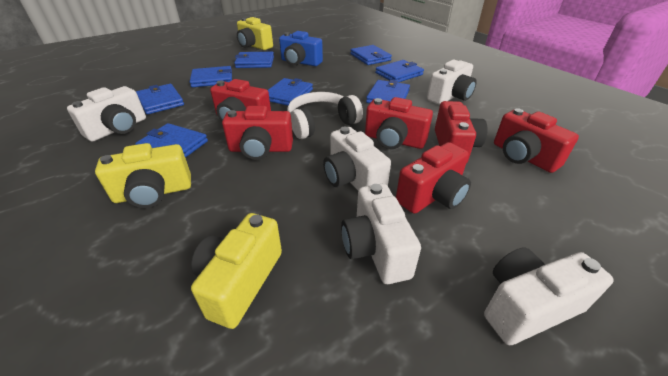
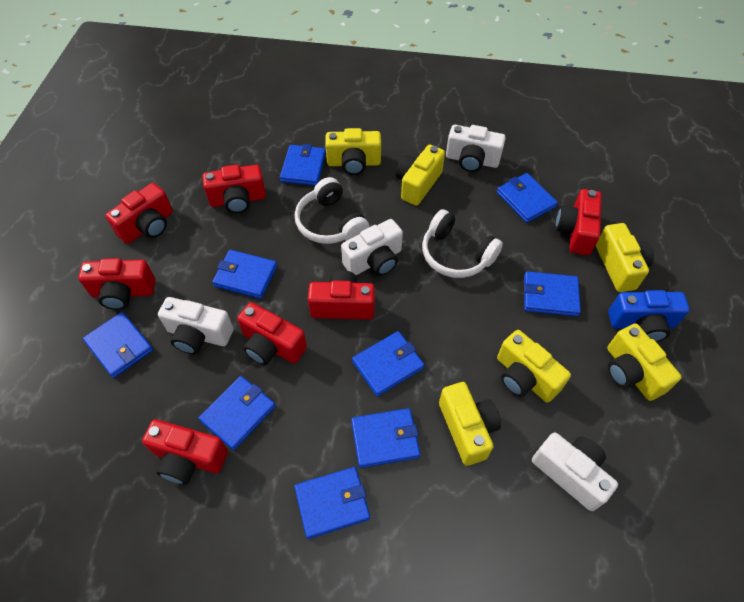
blue wallet: 8 -> 9
red camera: 6 -> 7
white camera: 5 -> 4
white headphones: 1 -> 2
yellow camera: 3 -> 6

